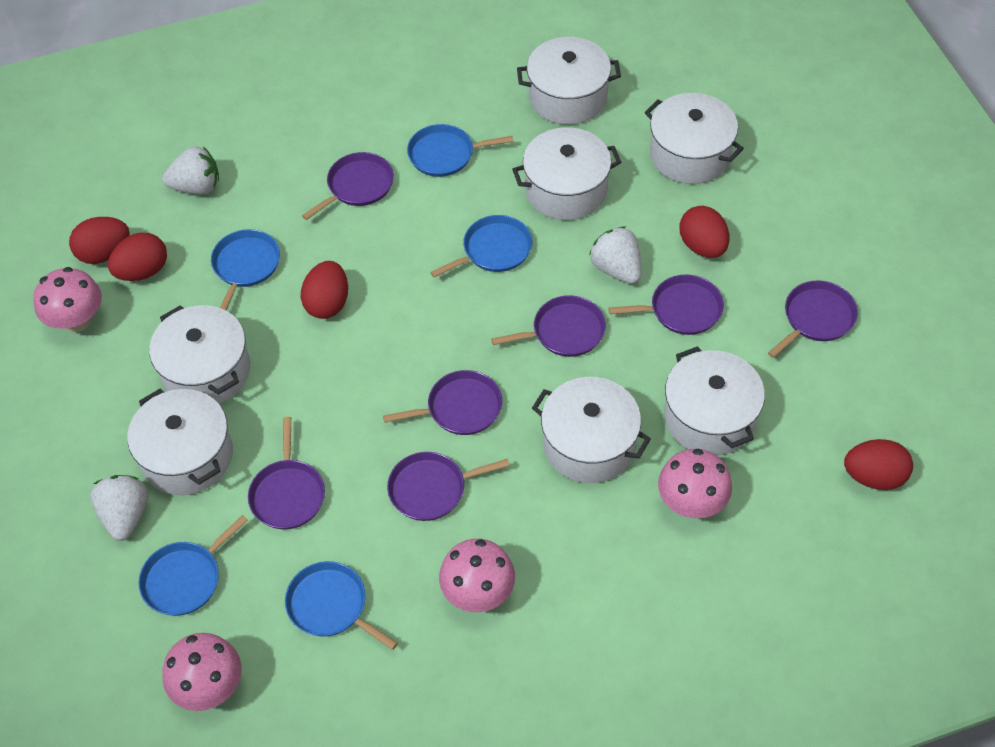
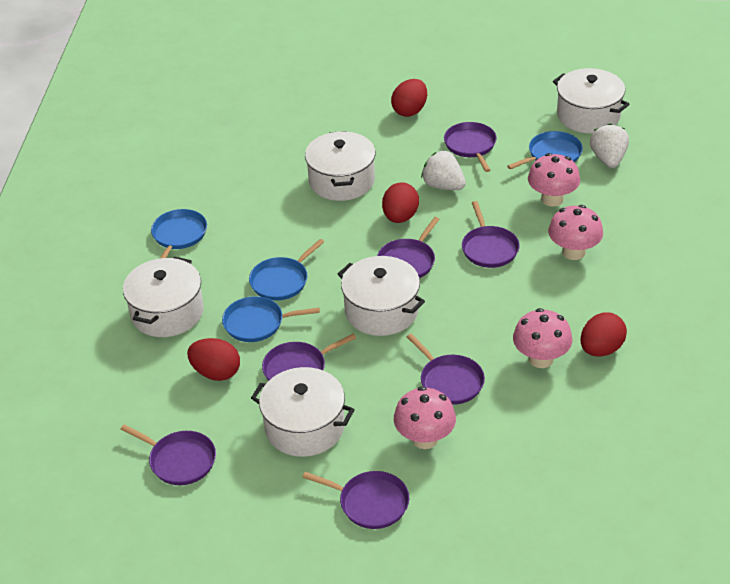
blue pan: 5 -> 4
red egg: 5 -> 4
white pot: 7 -> 5
white strawberry: 3 -> 2

